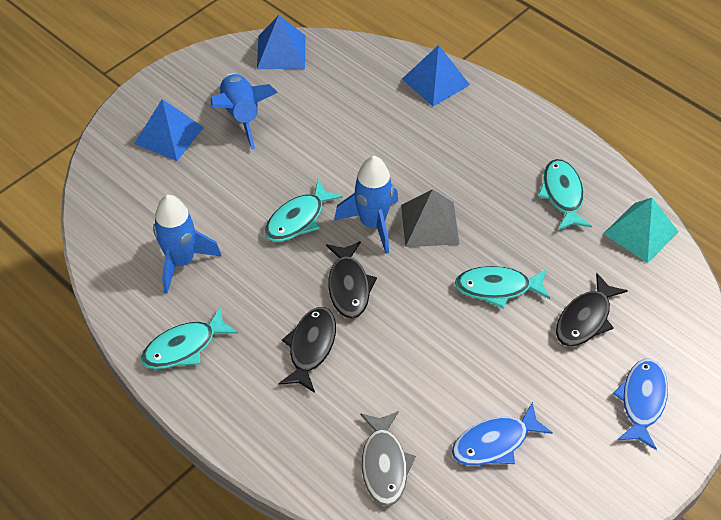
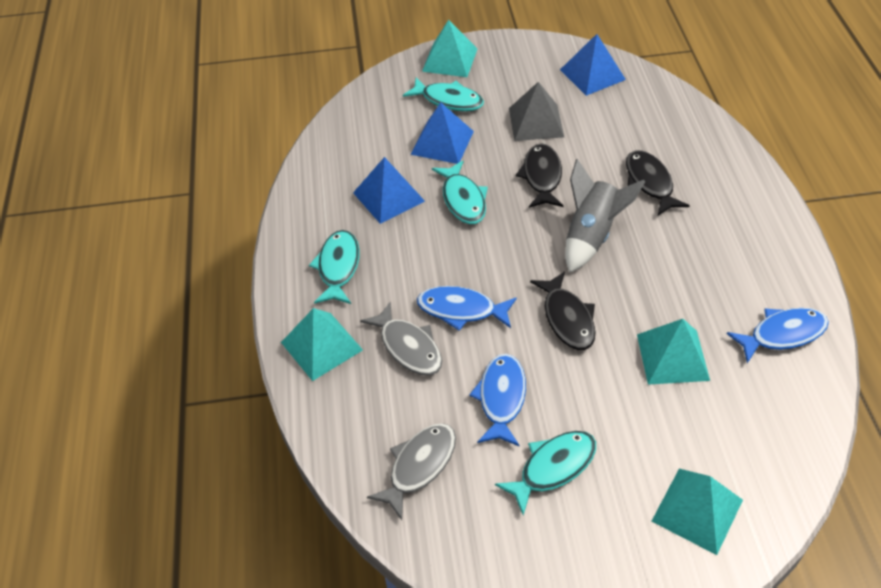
blue fish: 2 -> 3
blue rocket: 3 -> 0
grey fish: 1 -> 2
grey rocket: 0 -> 1
turquoise pyramid: 1 -> 4

